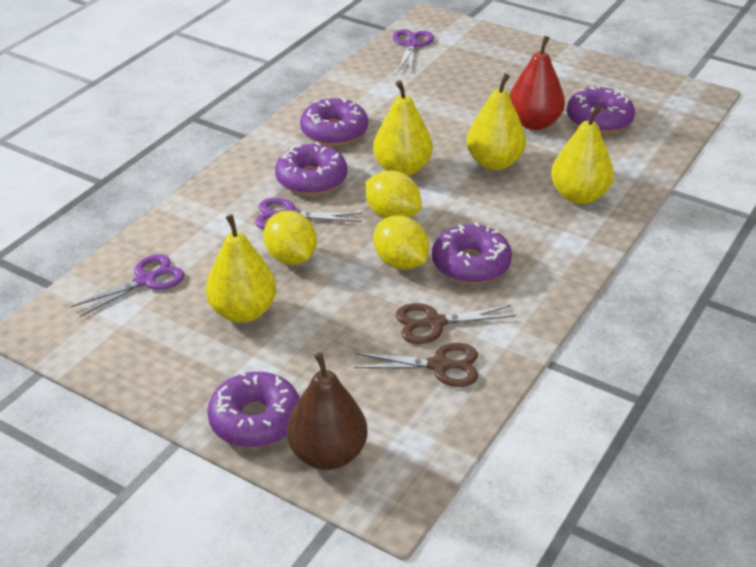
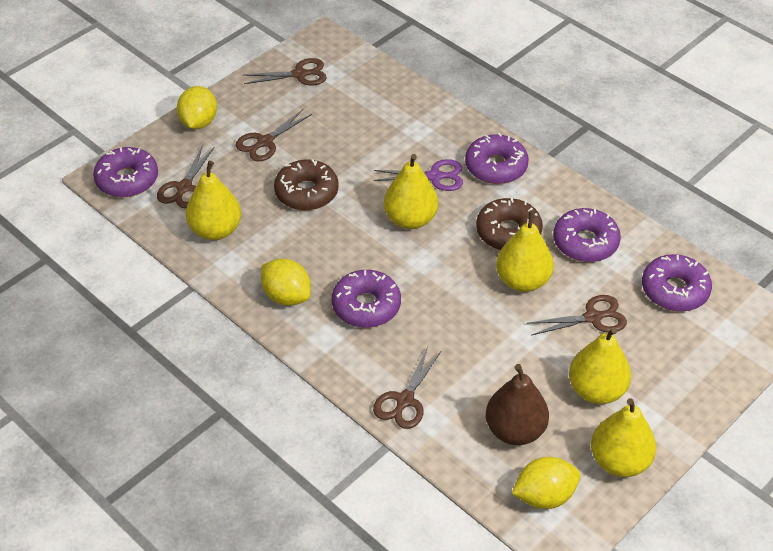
brown donut: 0 -> 2
brown scissors: 2 -> 5
purple scissors: 3 -> 1
red pear: 1 -> 0
yellow pear: 4 -> 5

